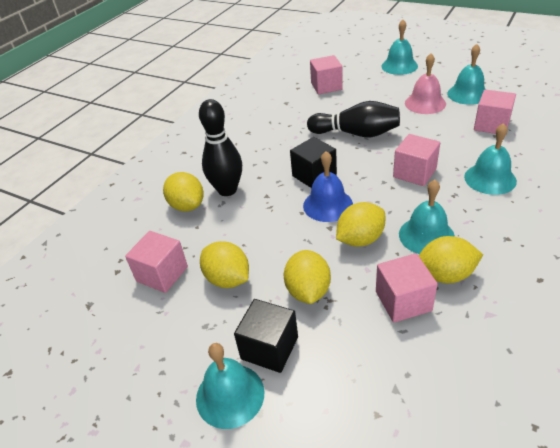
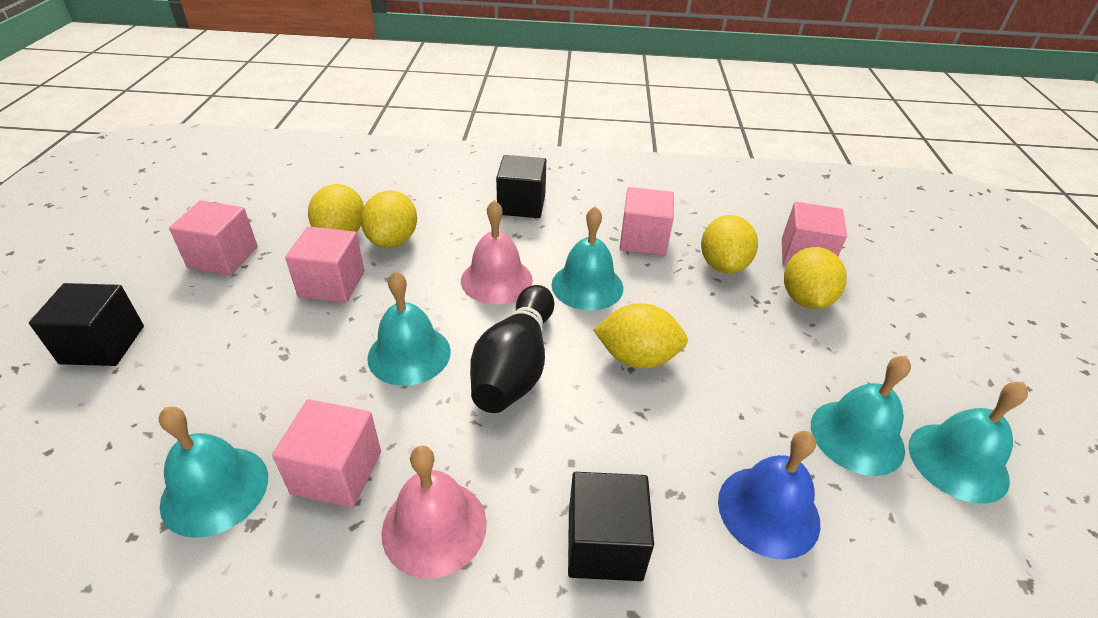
black bowling pin: 2 -> 1
black cube: 2 -> 3
pink bell: 1 -> 2

